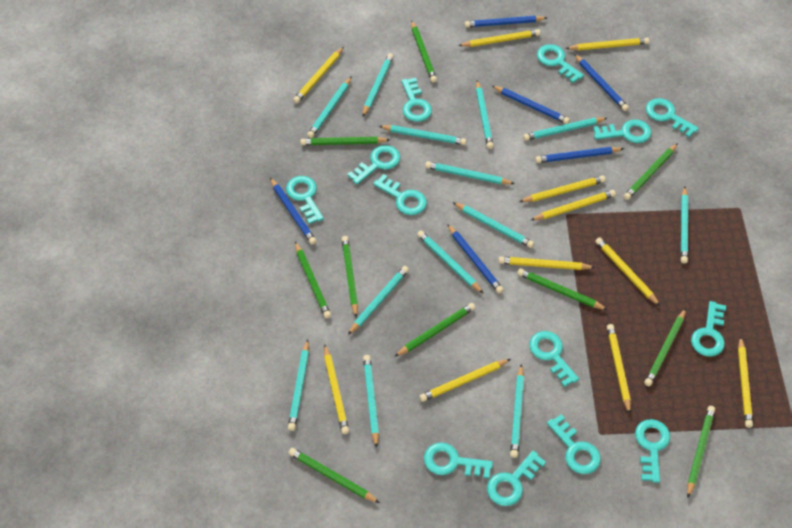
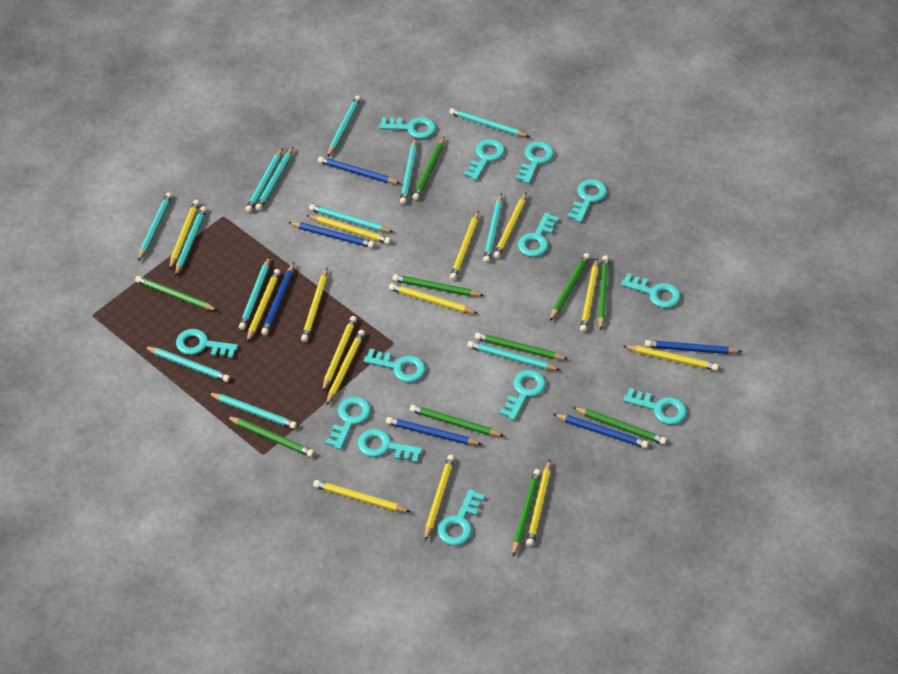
yellow pencil: 11 -> 14

